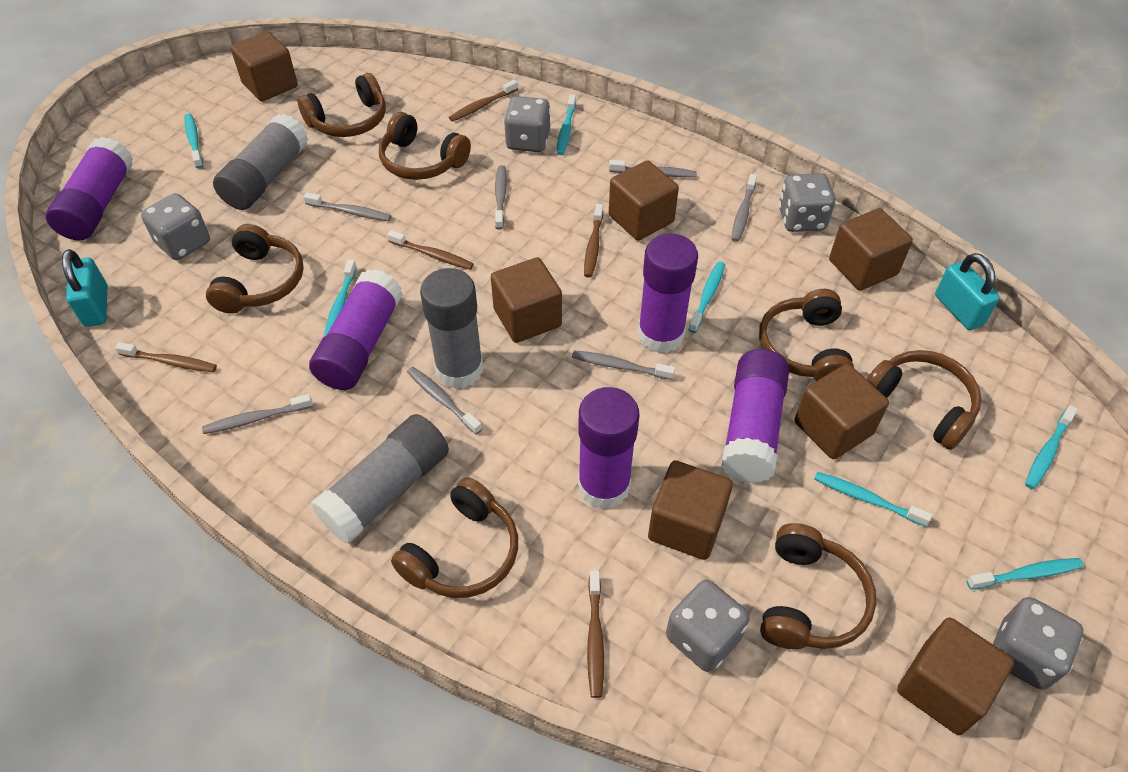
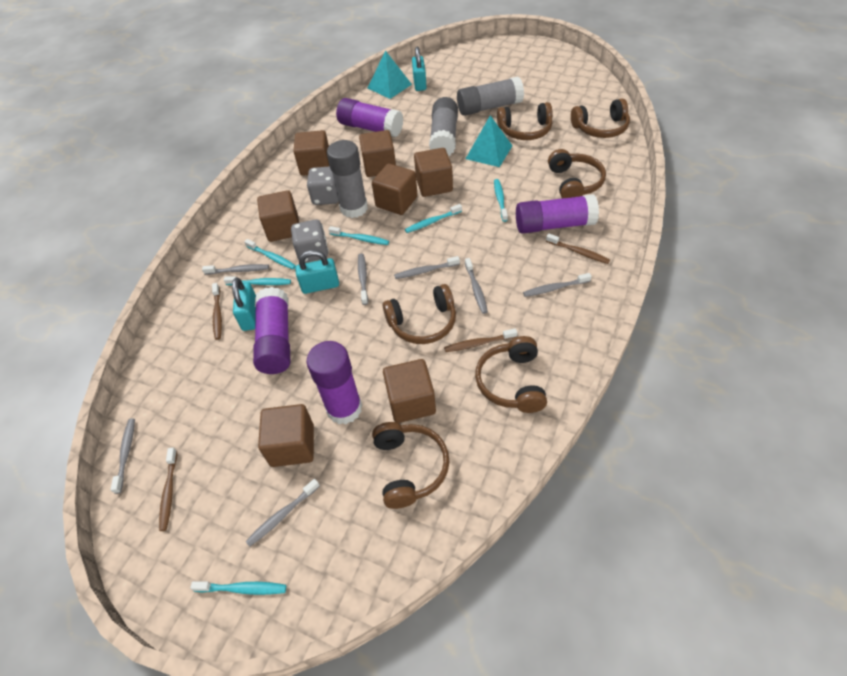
brown headphones: 7 -> 6
brown toothbrush: 5 -> 4
grey dice: 5 -> 2
purple glue stick: 5 -> 4
turquoise padlock: 2 -> 3
turquoise pyramid: 0 -> 2
turquoise toothbrush: 7 -> 6

